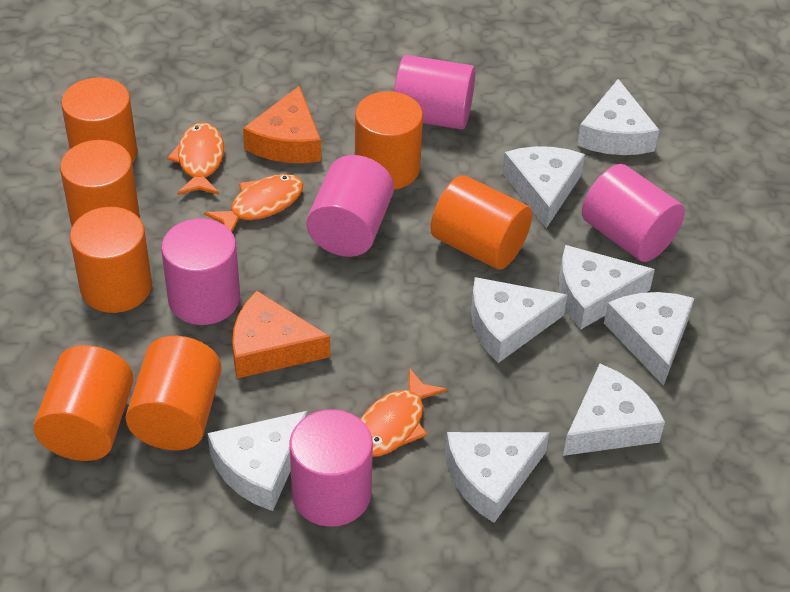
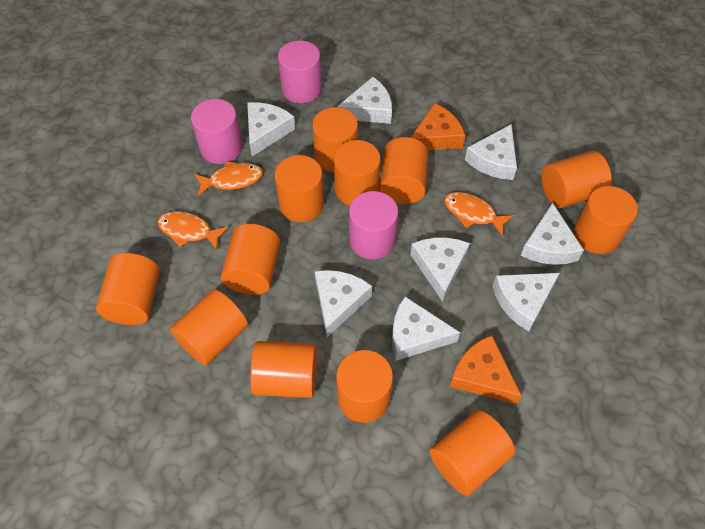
orange cylinder: 7 -> 12
pink cylinder: 5 -> 3

